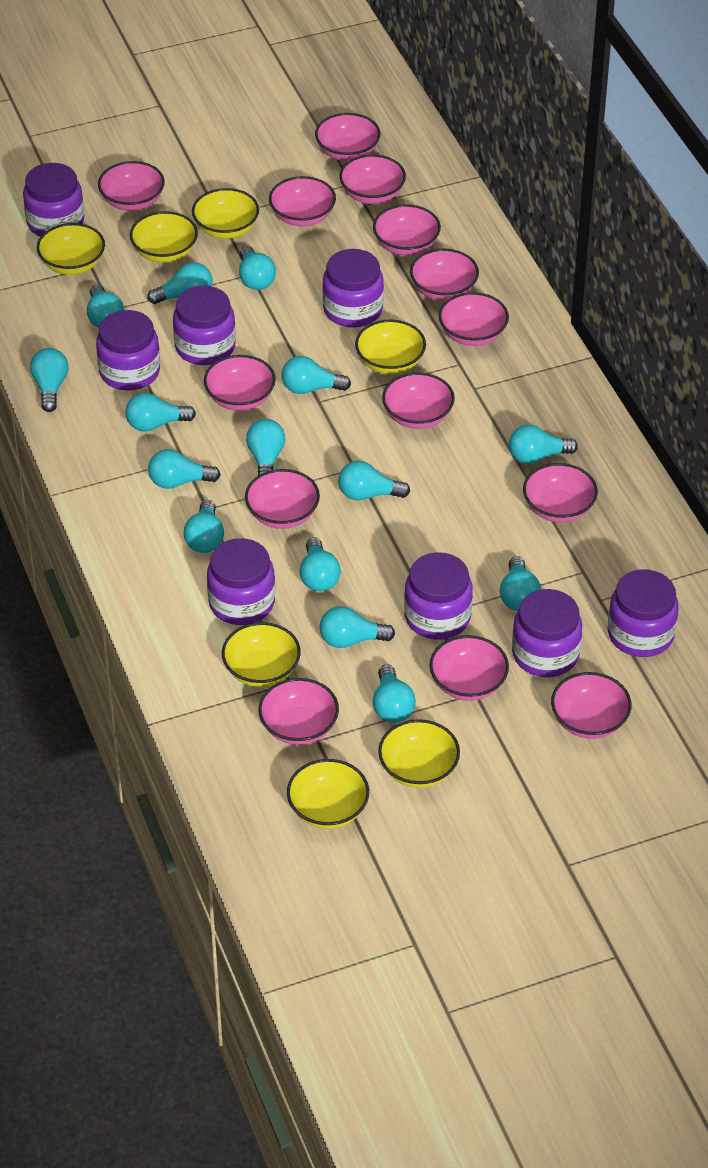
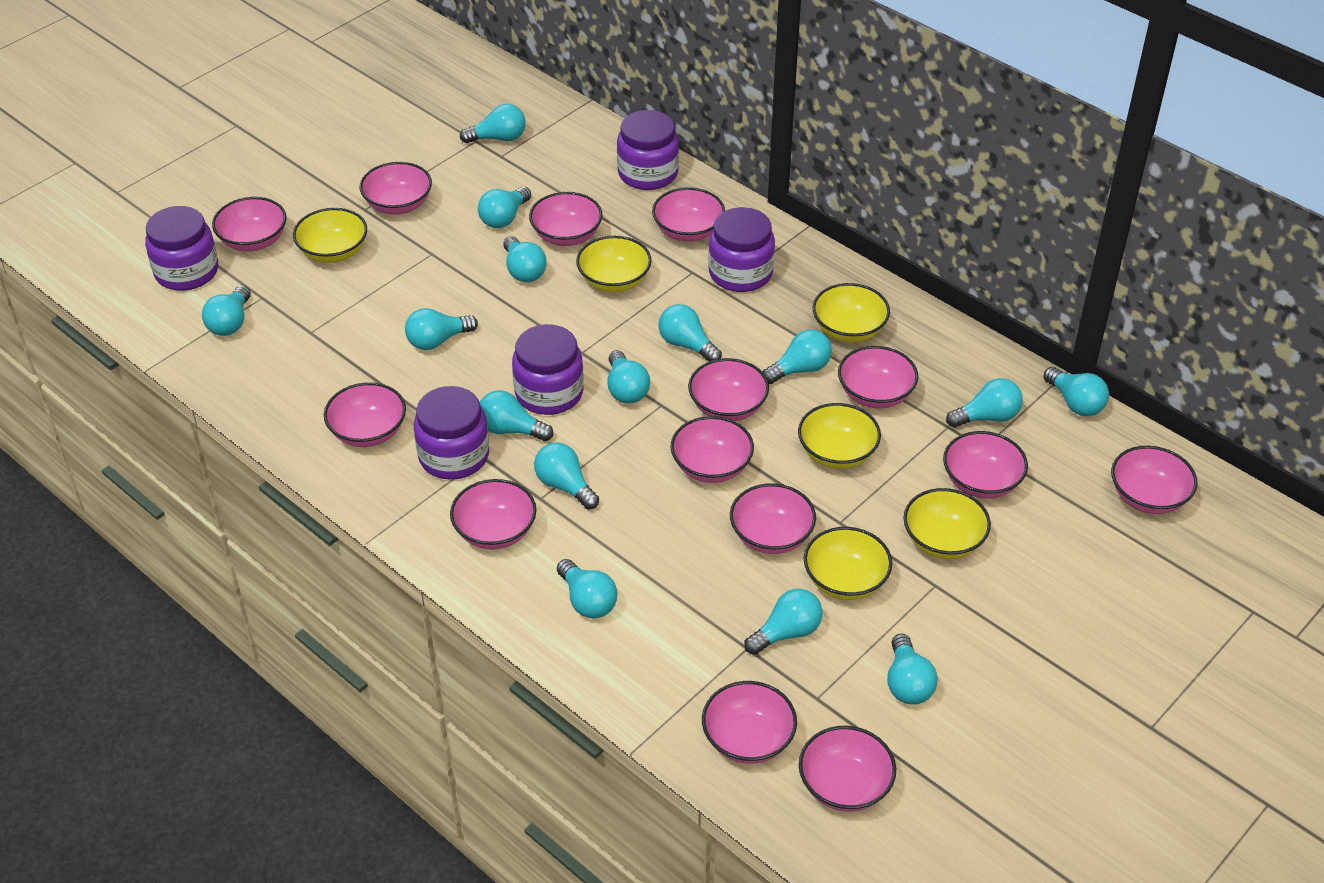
purple jar: 8 -> 5
yellow bowl: 7 -> 6

